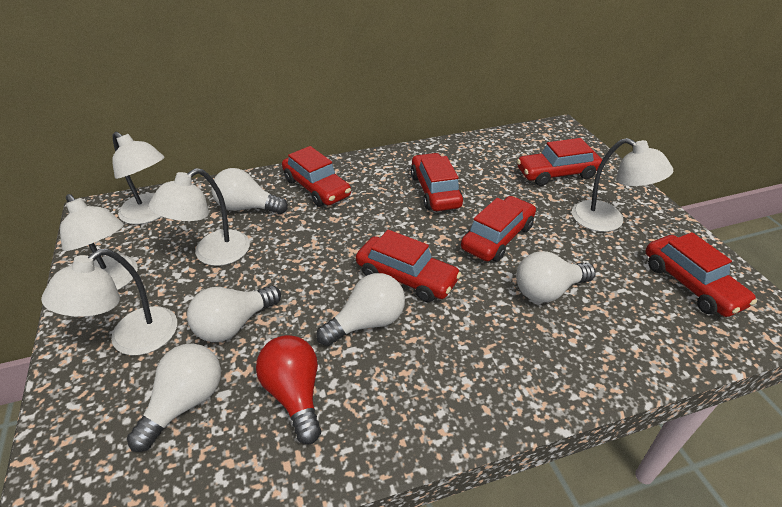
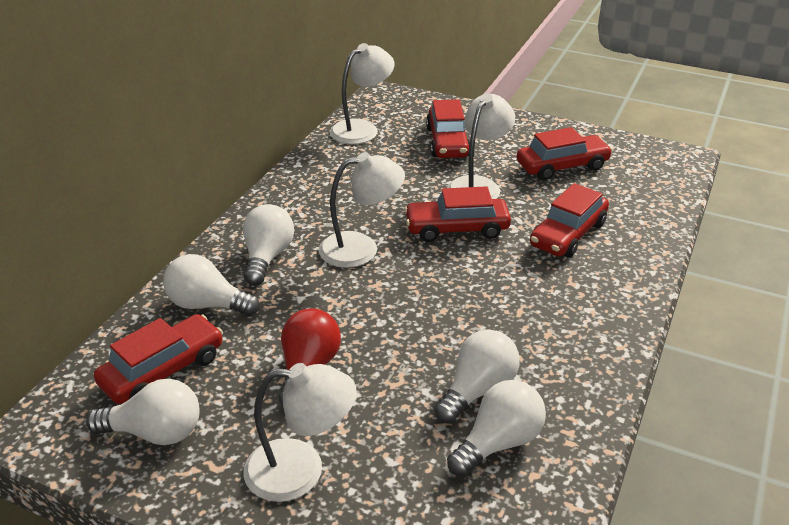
red car: 6 -> 5
white lamp: 5 -> 4

